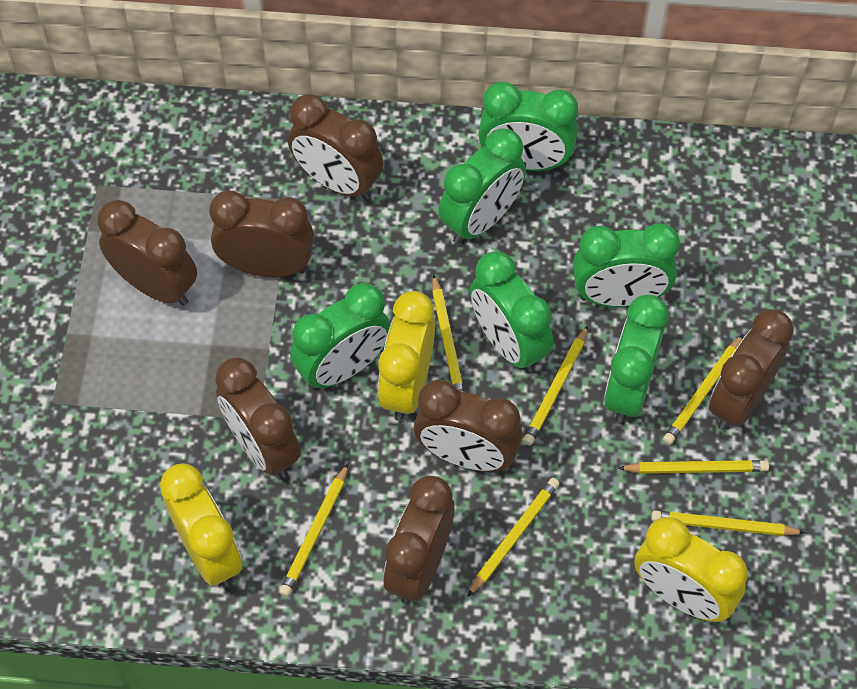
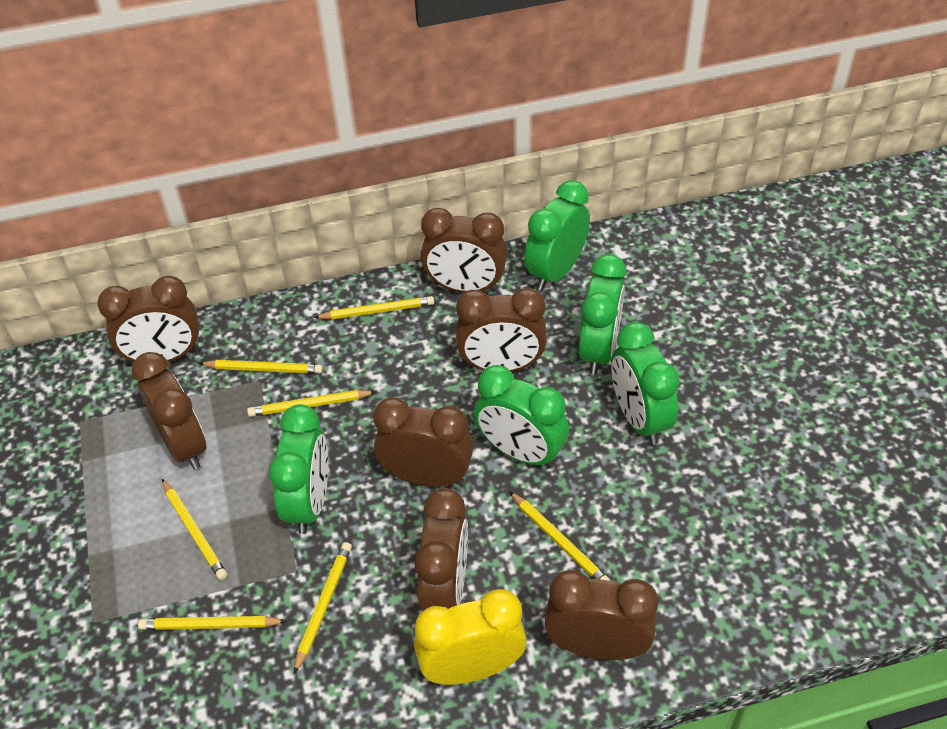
green clock: 6 -> 5
yellow clock: 3 -> 1

